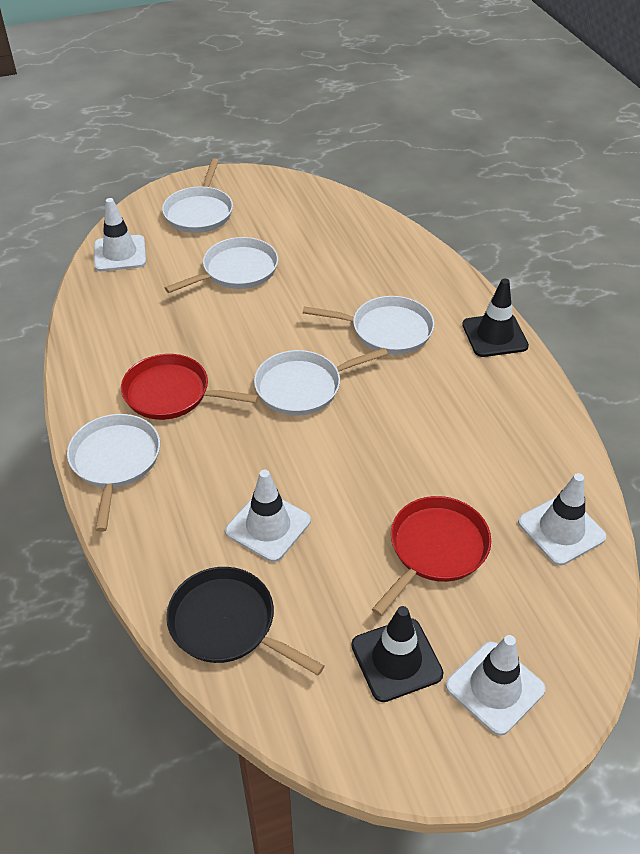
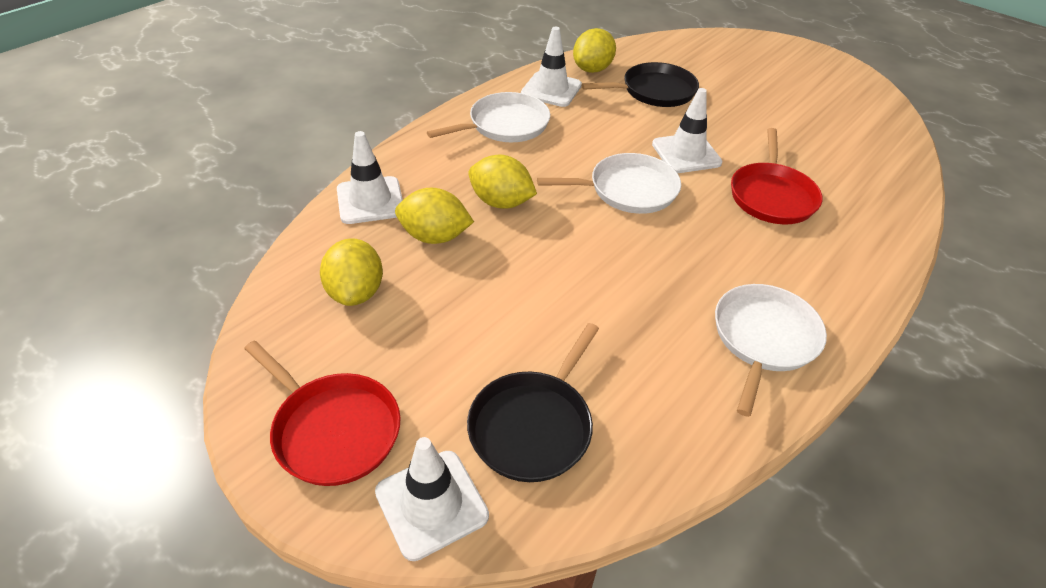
black pan: 1 -> 2
black traffic cone: 2 -> 0
white pan: 5 -> 3
yellow lemon: 0 -> 4

